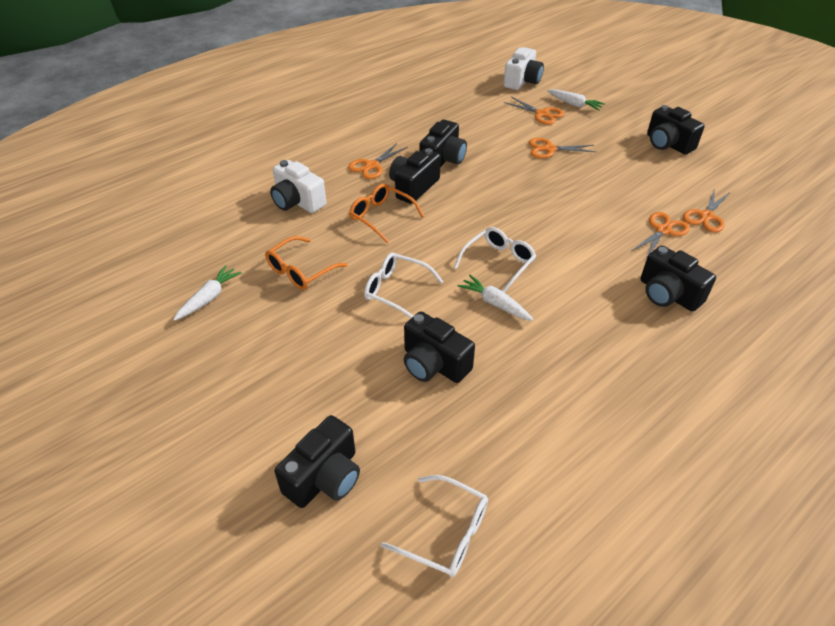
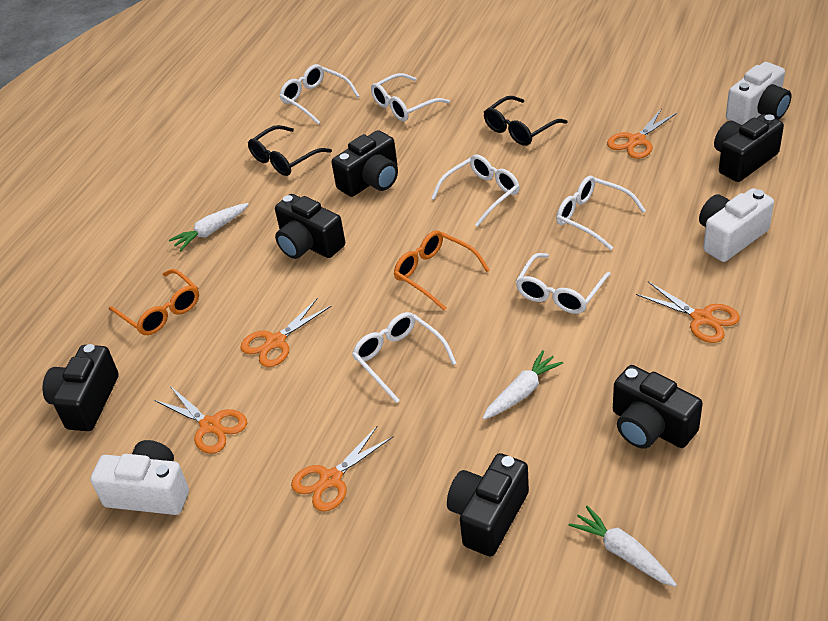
black glasses: 0 -> 2
white camera: 2 -> 3
white glasses: 3 -> 6

